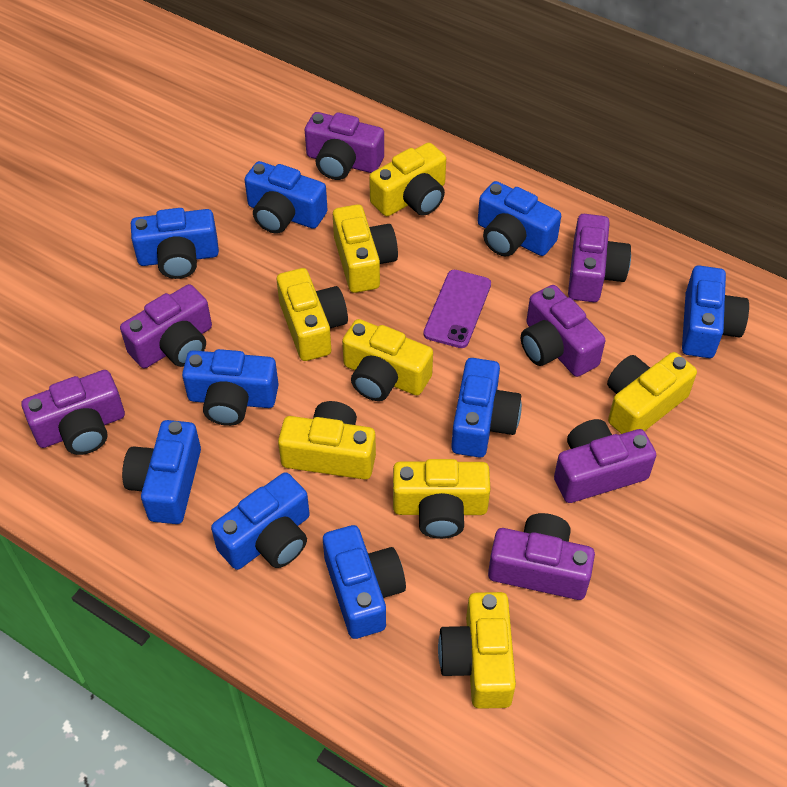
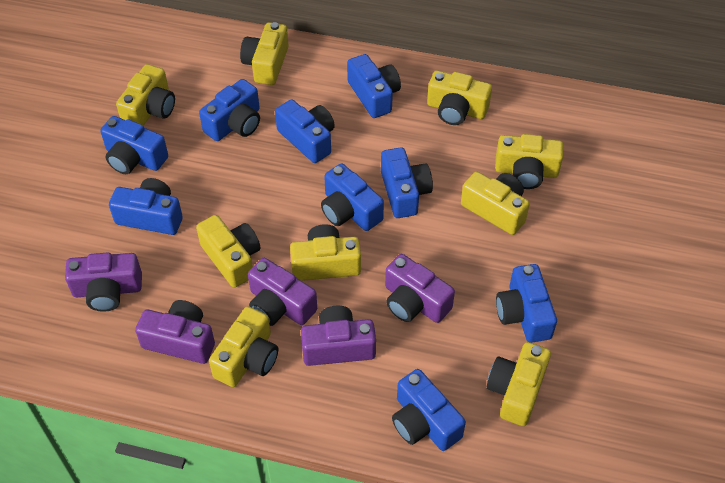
purple camera: 7 -> 5
purple phone: 1 -> 0
yellow camera: 8 -> 9

